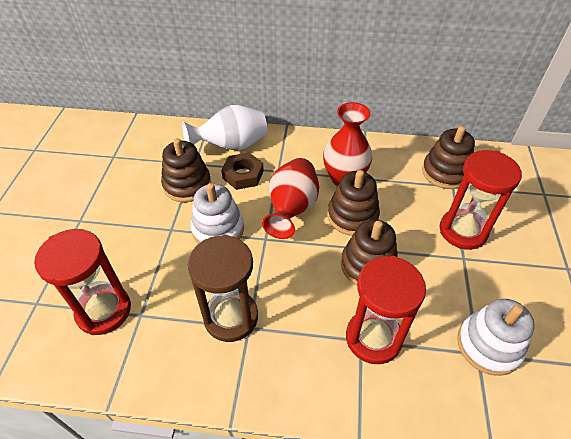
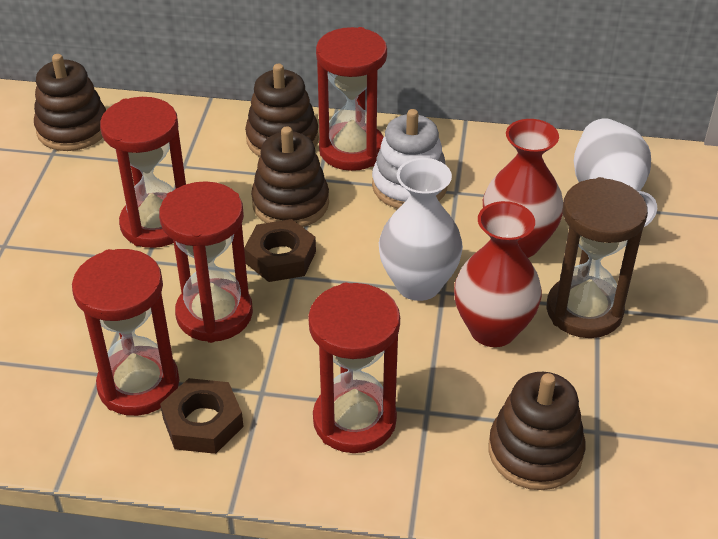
brown nut: 1 -> 2
red hourglass: 3 -> 5
white stacking toy: 2 -> 1
white vase: 1 -> 2

